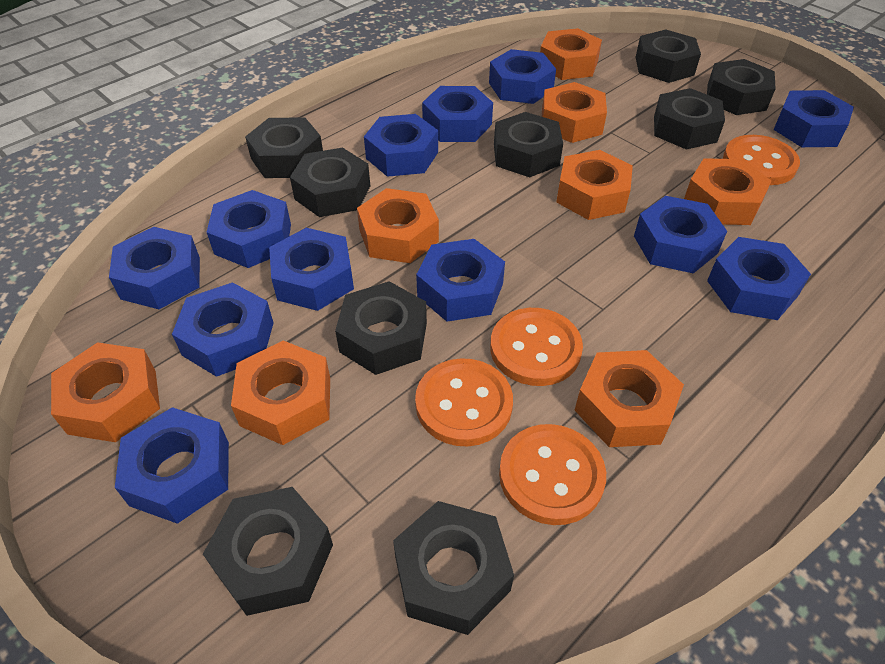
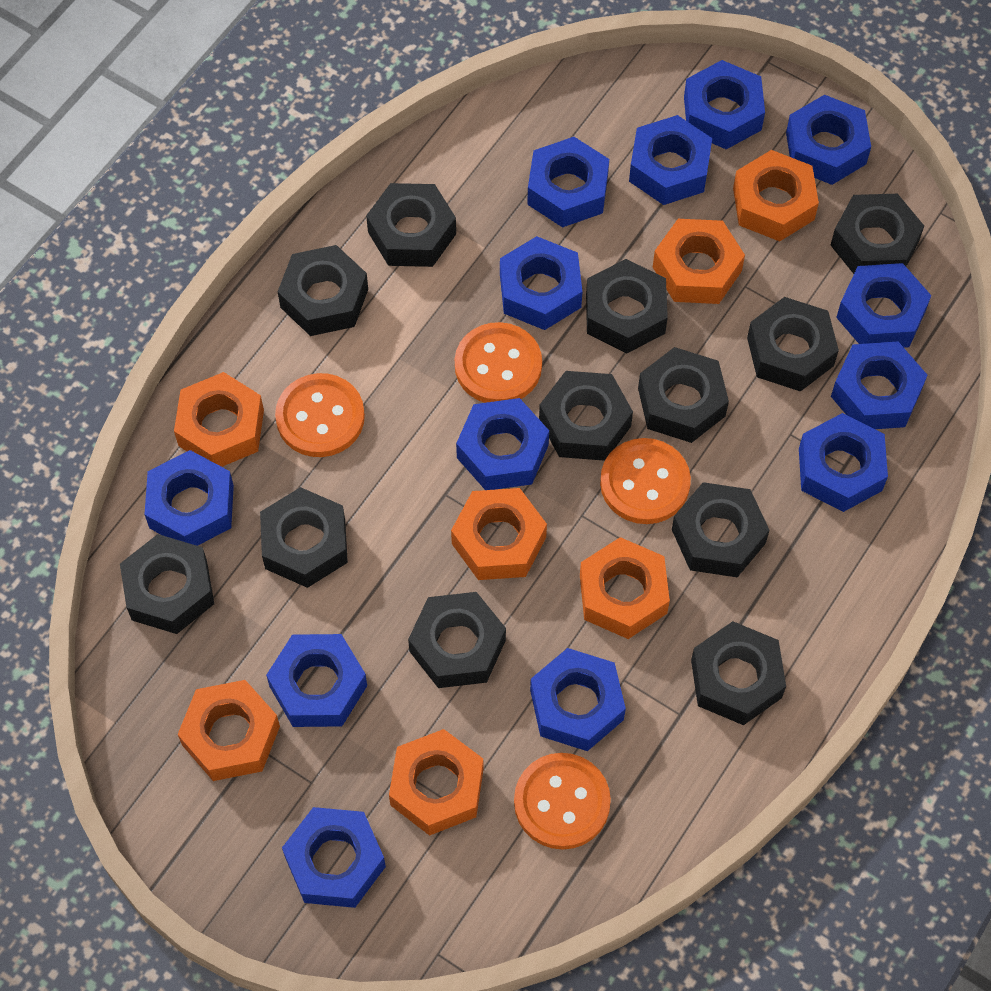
black nut: 9 -> 12
blue nut: 12 -> 13
orange nut: 8 -> 7

